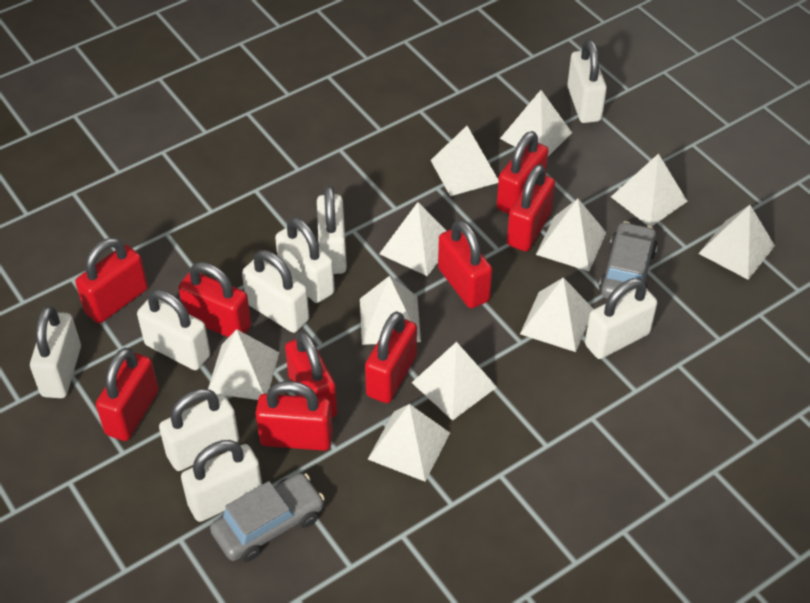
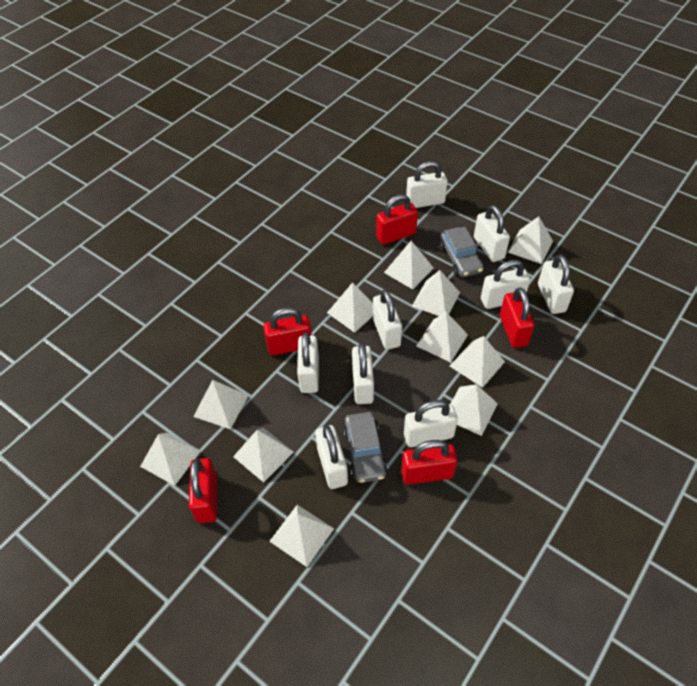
red padlock: 9 -> 5

